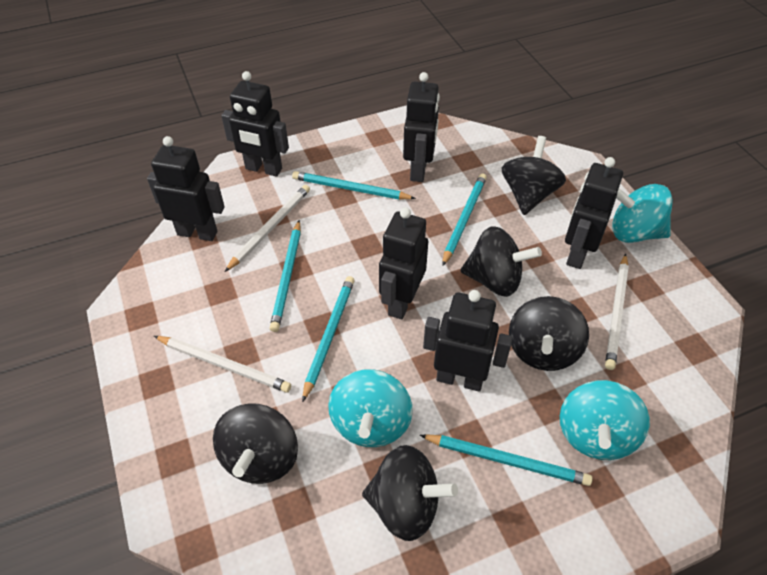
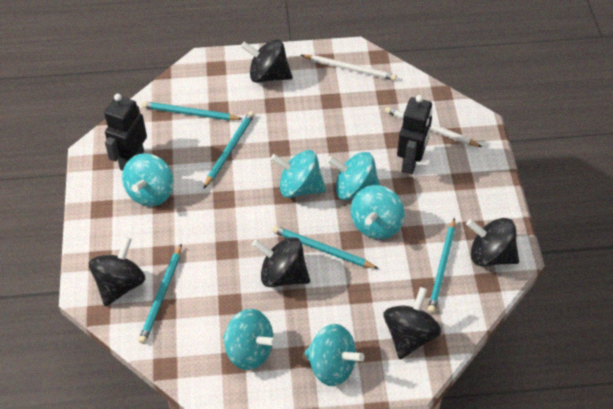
black robot: 6 -> 2
turquoise spinning top: 3 -> 6
white pencil: 3 -> 2

